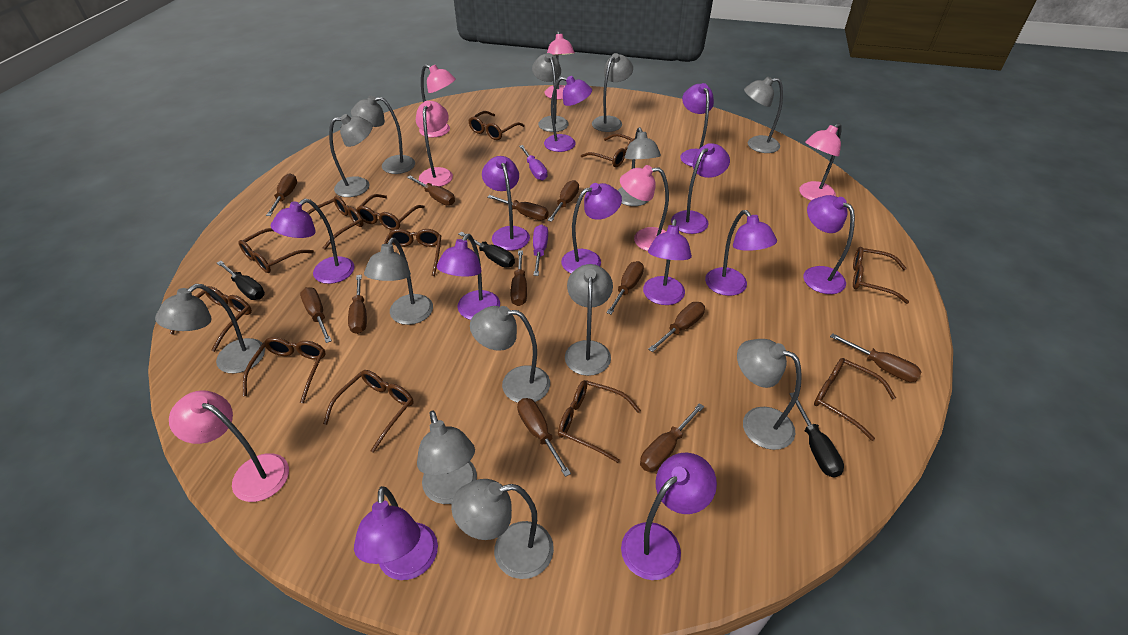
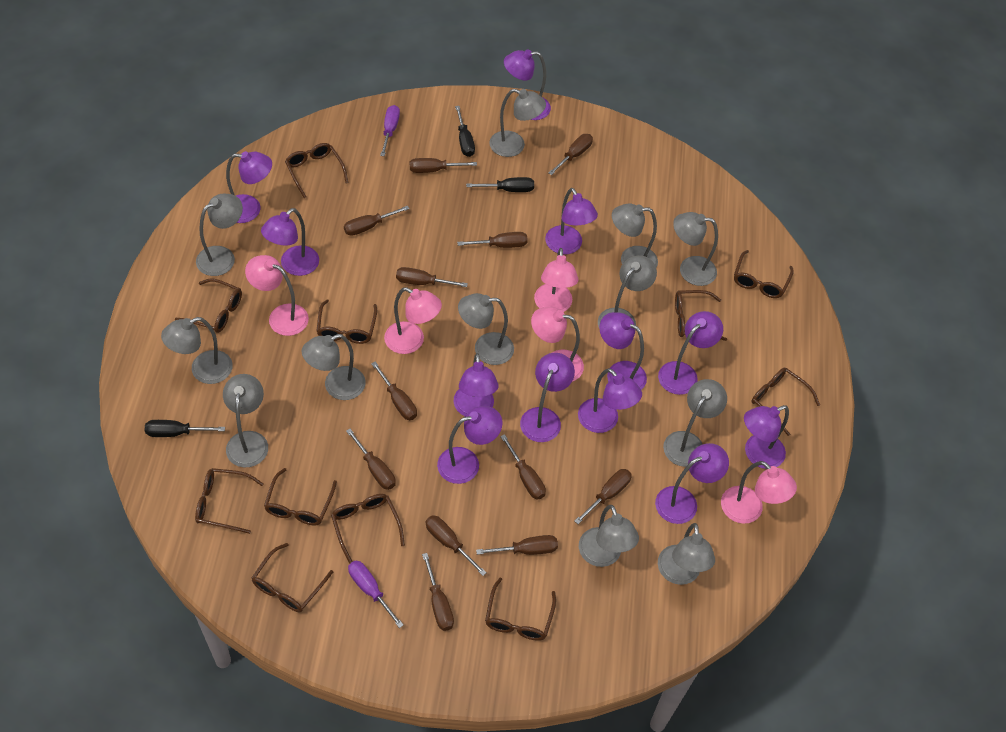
brown glasses: 12 -> 11
grey lamp: 13 -> 12
pink lamp: 6 -> 5

